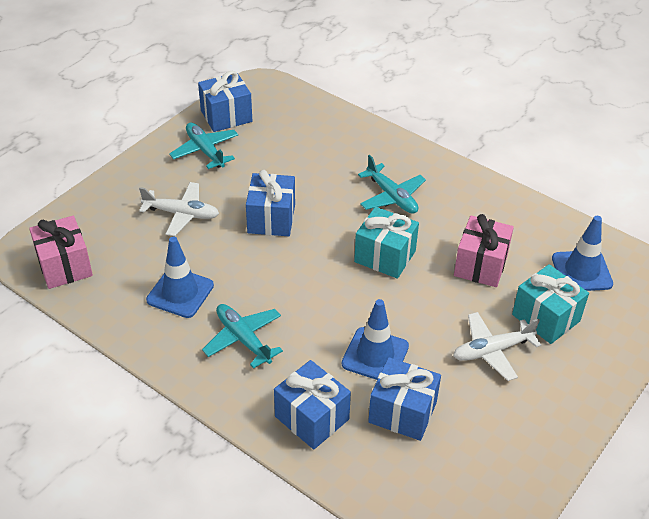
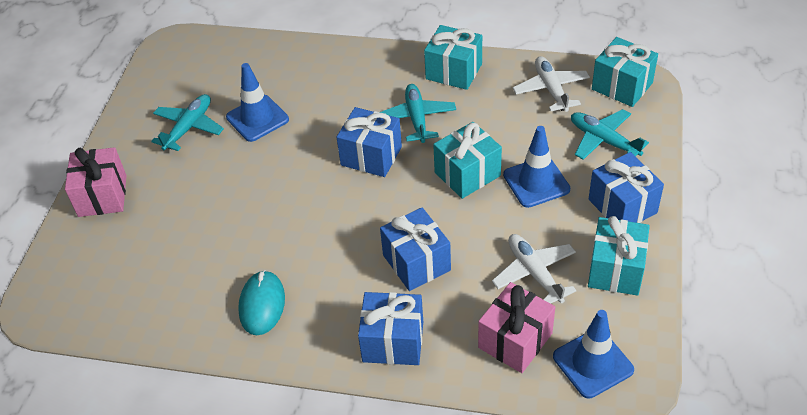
turquoise gift: 2 -> 4
turquoise mouse: 0 -> 1

